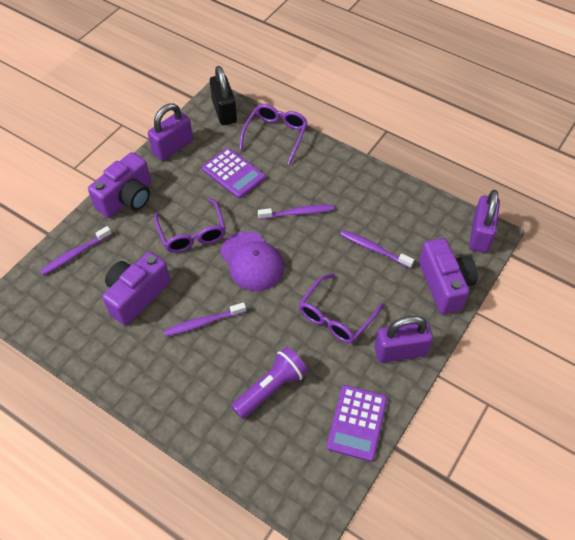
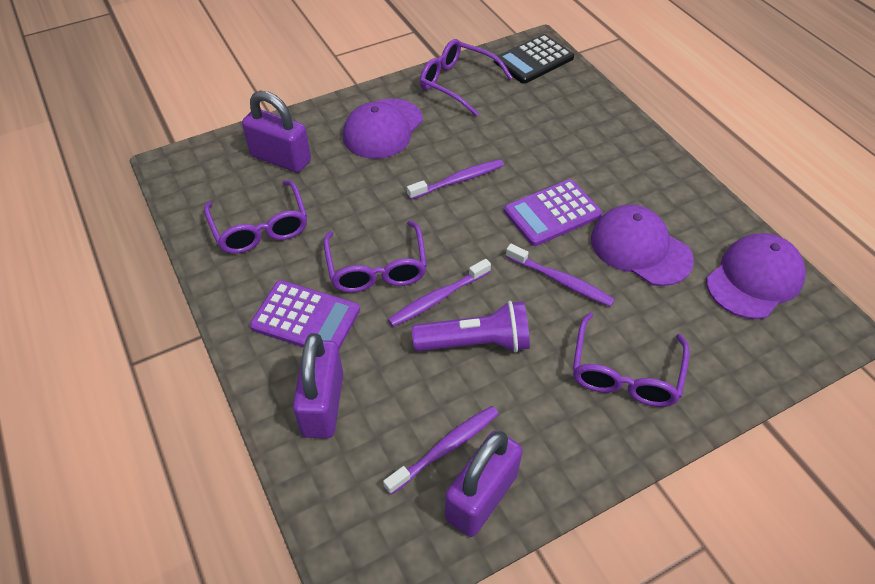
black calculator: 0 -> 1
black padlock: 1 -> 0
purple camera: 3 -> 0
purple cap: 1 -> 3
purple glasses: 3 -> 4

